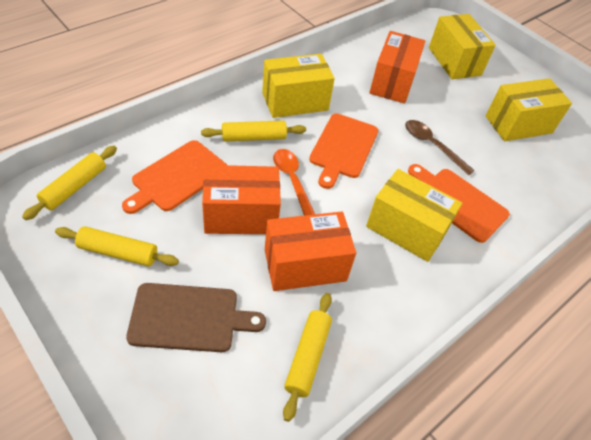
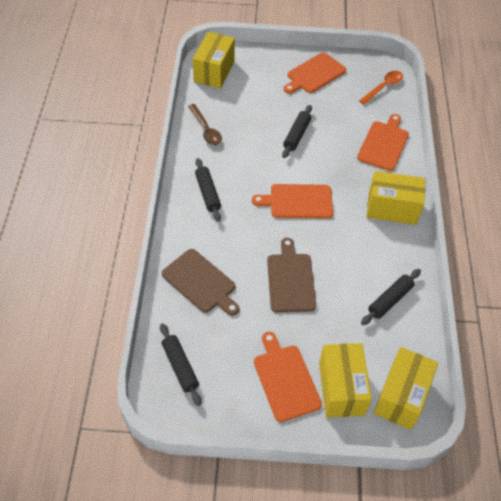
black rolling pin: 0 -> 4
brown cutting board: 1 -> 2
orange box: 3 -> 0
orange cutting board: 3 -> 4
yellow rolling pin: 4 -> 0

